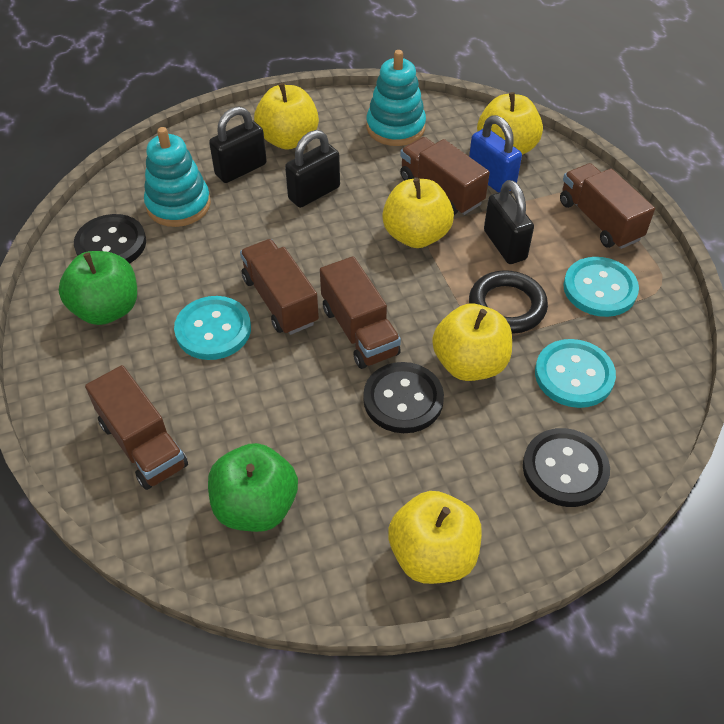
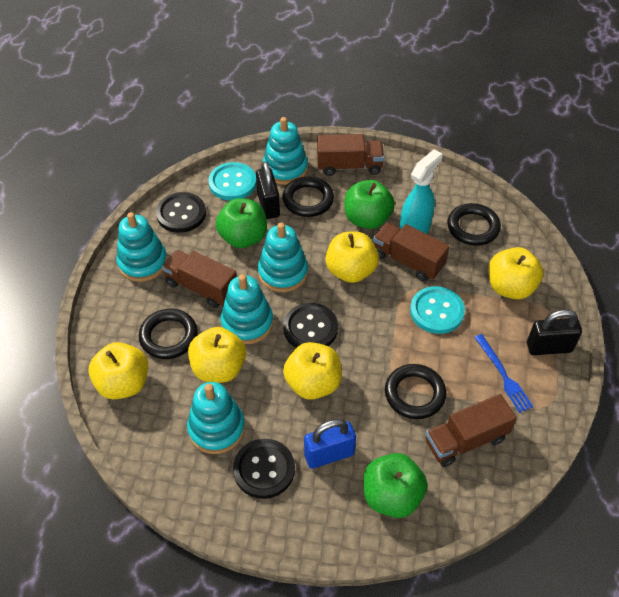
black padlock: 3 -> 2
black ring: 1 -> 4
blue fork: 0 -> 1
brown truck: 5 -> 4
green apple: 2 -> 3
turquoise button: 3 -> 2
turquoise spray bottle: 0 -> 1
turquoise stacking toy: 2 -> 5

